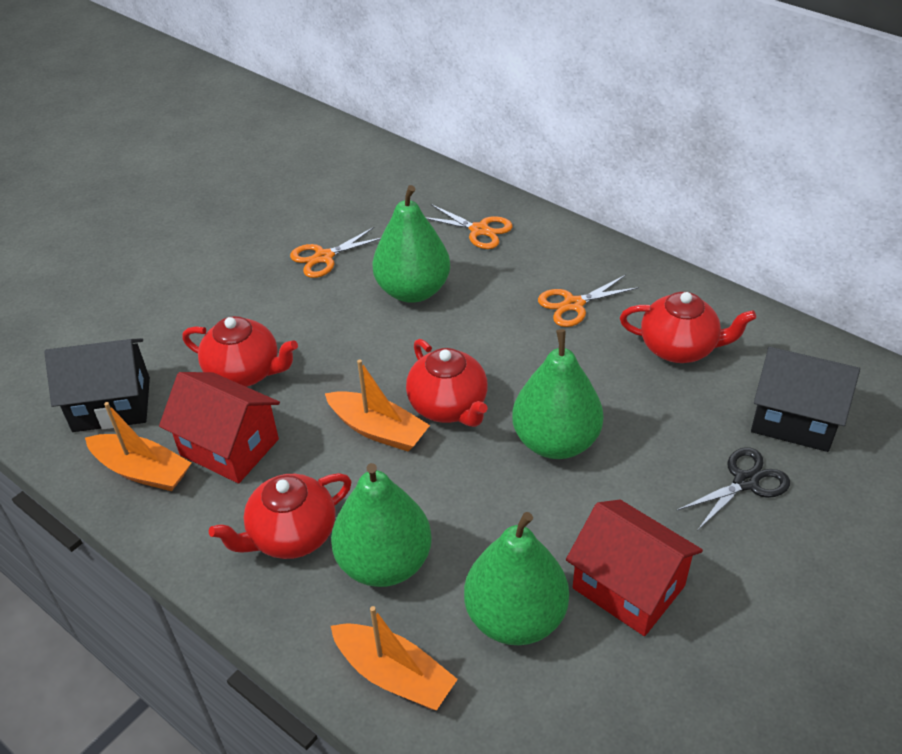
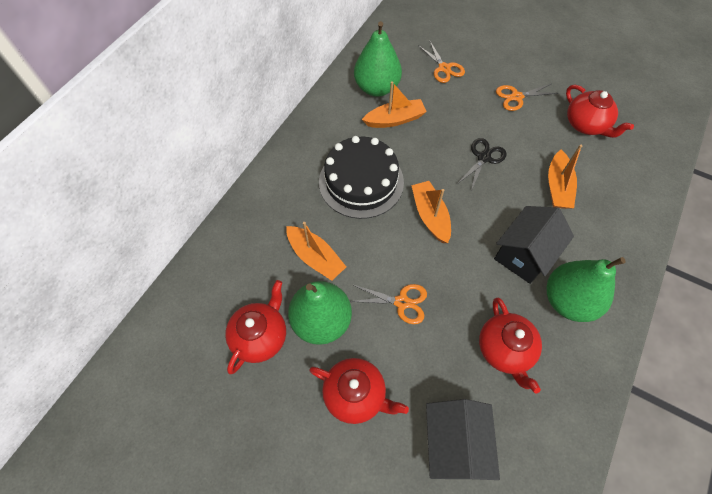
black cake: 0 -> 1
green pear: 4 -> 3
orange boat: 3 -> 4
red house: 2 -> 0

